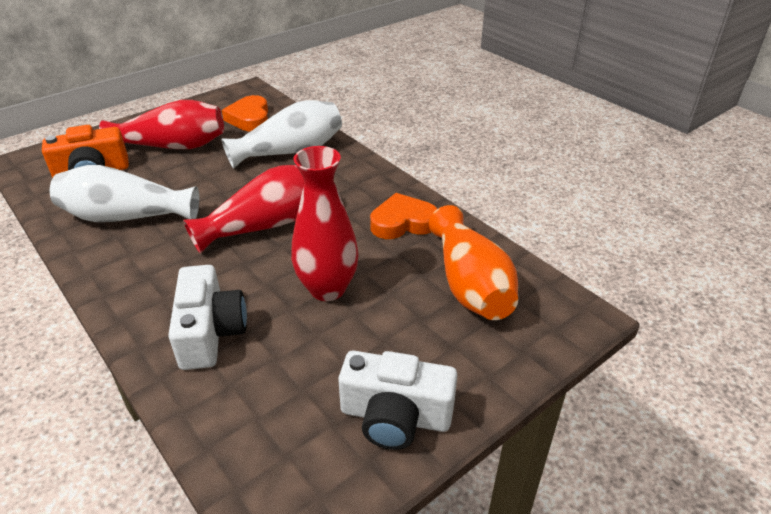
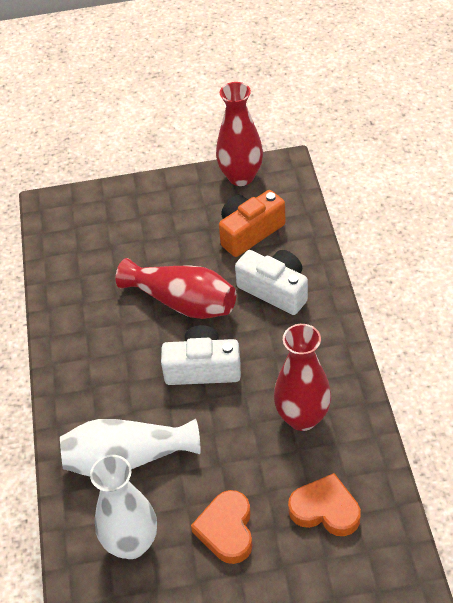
orange vase: 1 -> 0

